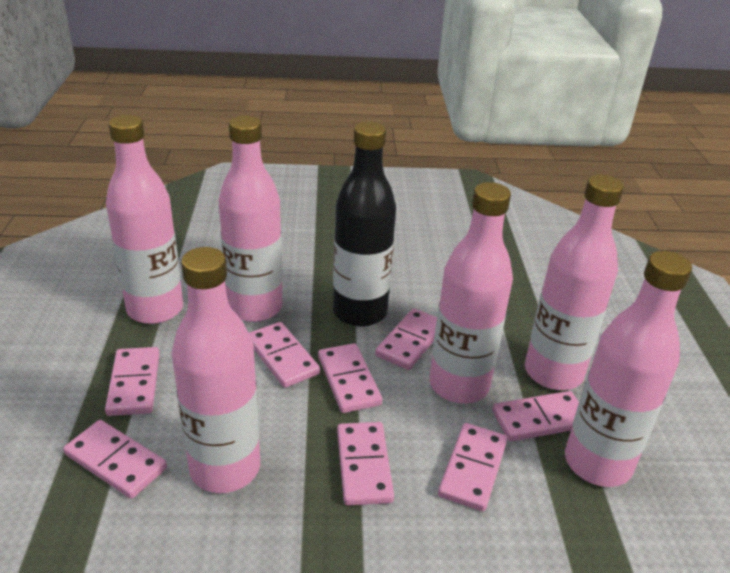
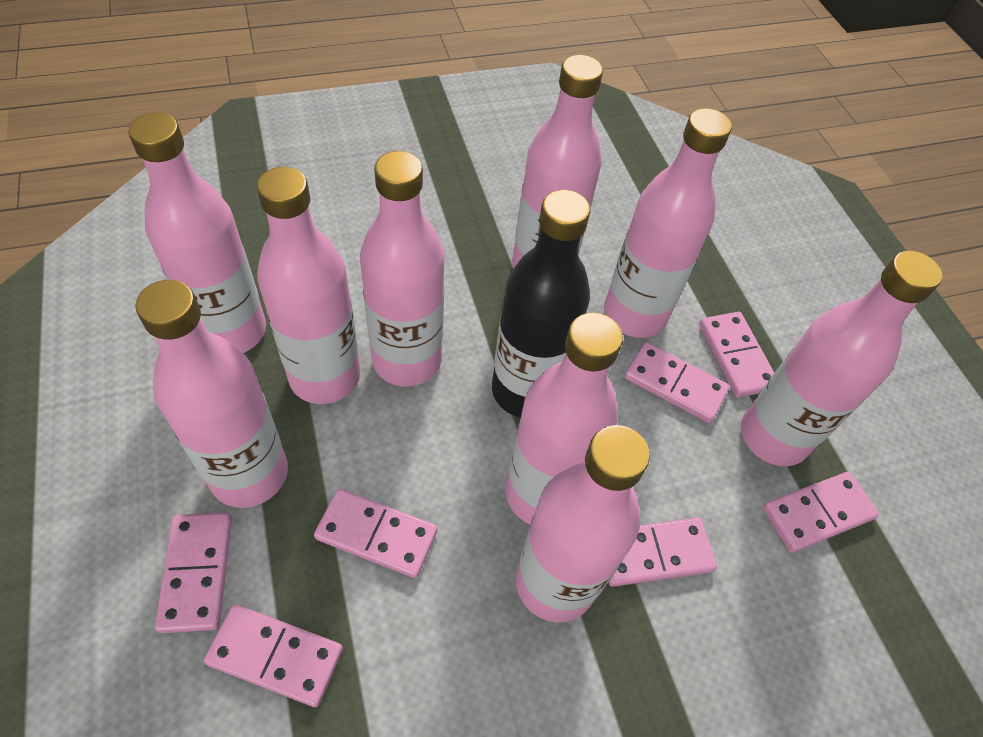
pink bottle: 6 -> 9
pink domino: 8 -> 7

